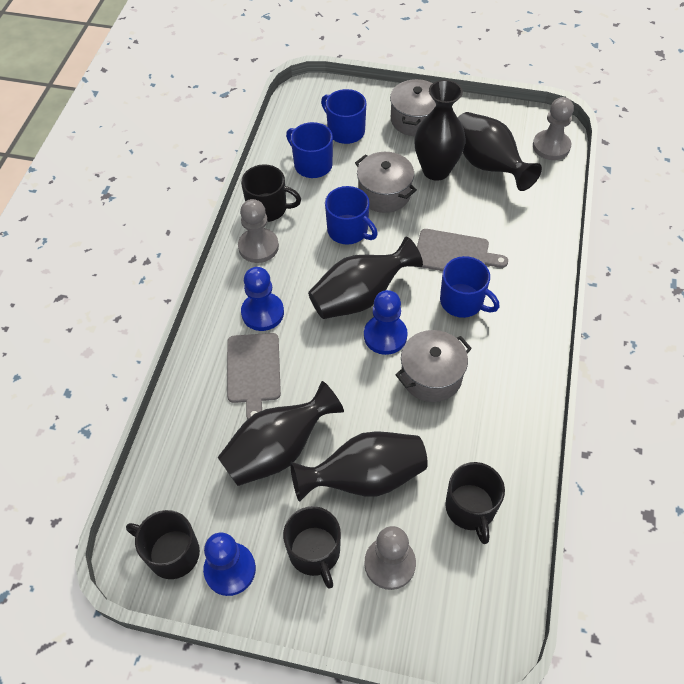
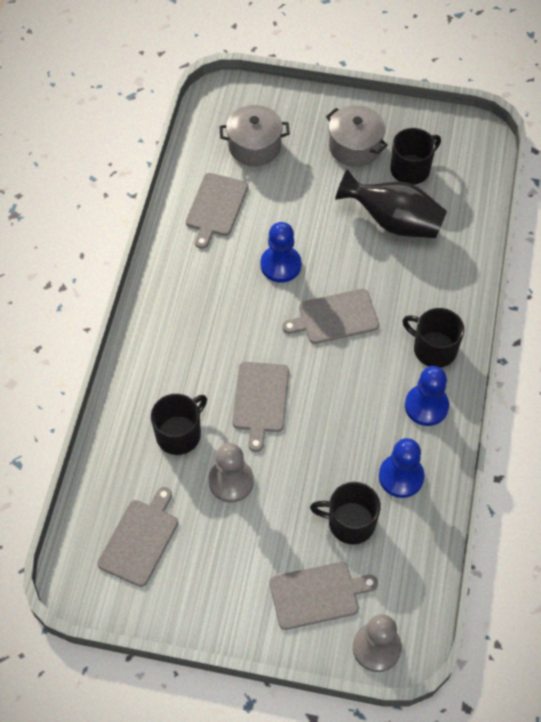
black vase: 5 -> 1
blue mug: 4 -> 0
grey cutting board: 2 -> 5
grey pawn: 3 -> 2
grey pot: 3 -> 2

